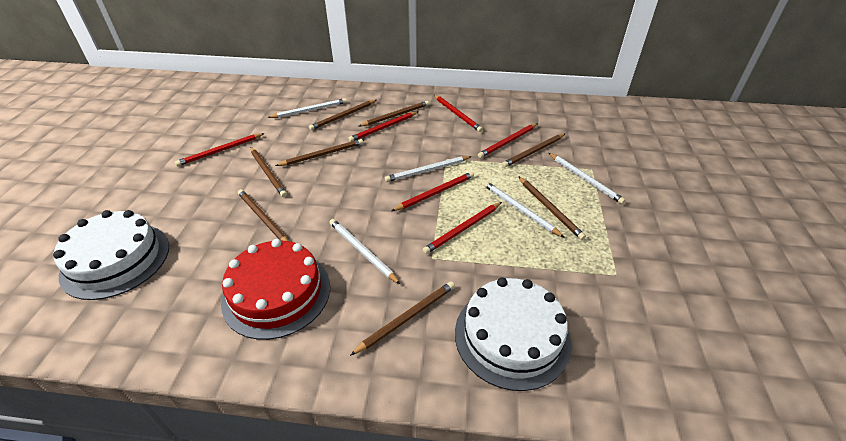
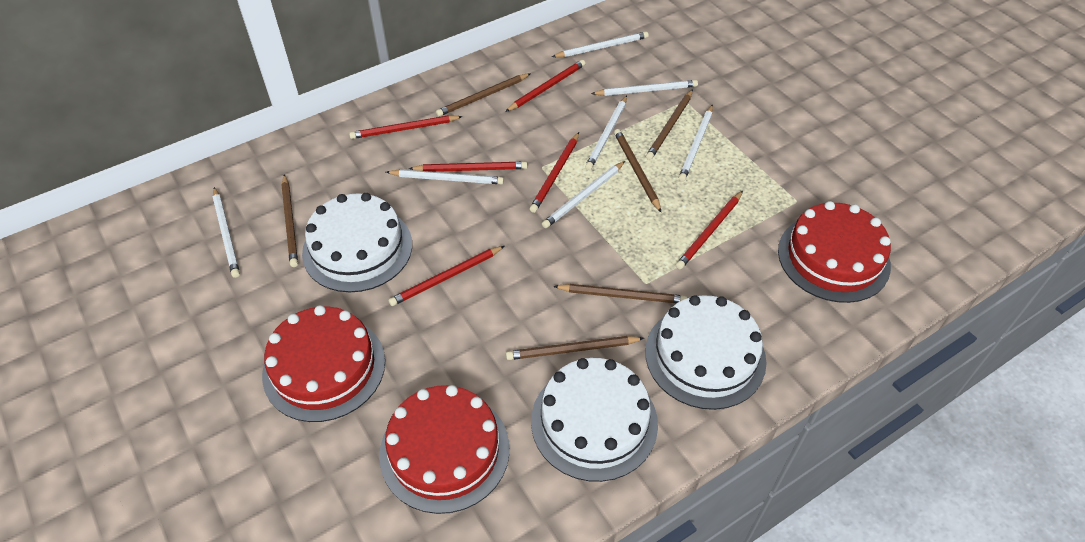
brown pencil: 8 -> 6
red cake: 1 -> 3
white cake: 2 -> 3
white pencil: 5 -> 7

